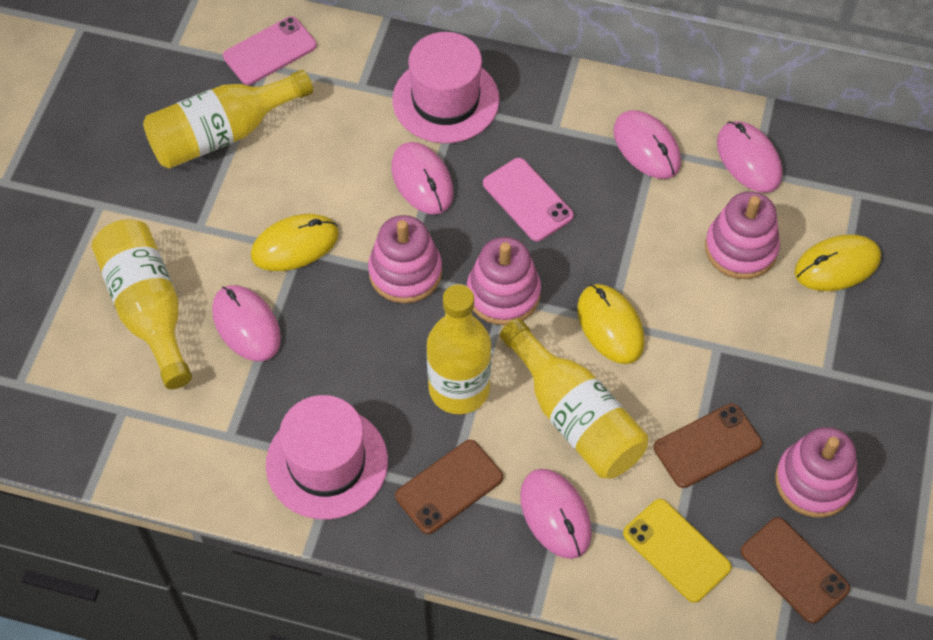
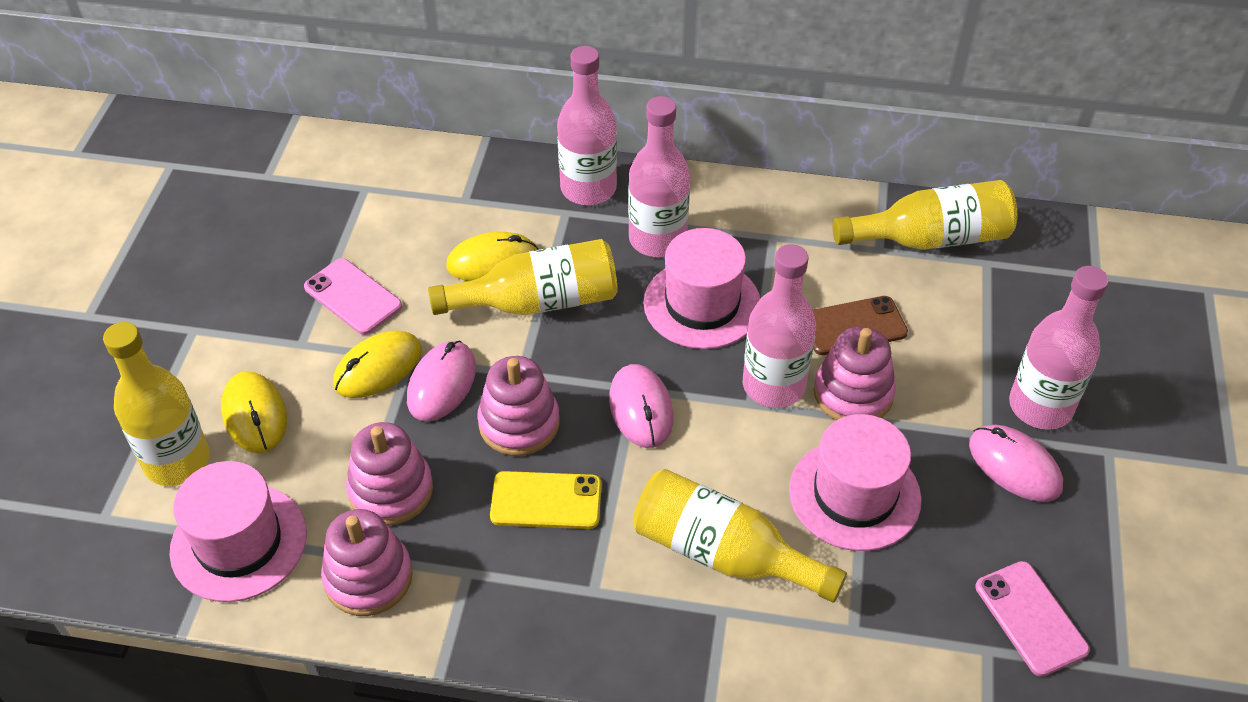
brown phone: 3 -> 1
pink bottle: 0 -> 4
pink hat: 2 -> 3
pink mouse: 5 -> 3

